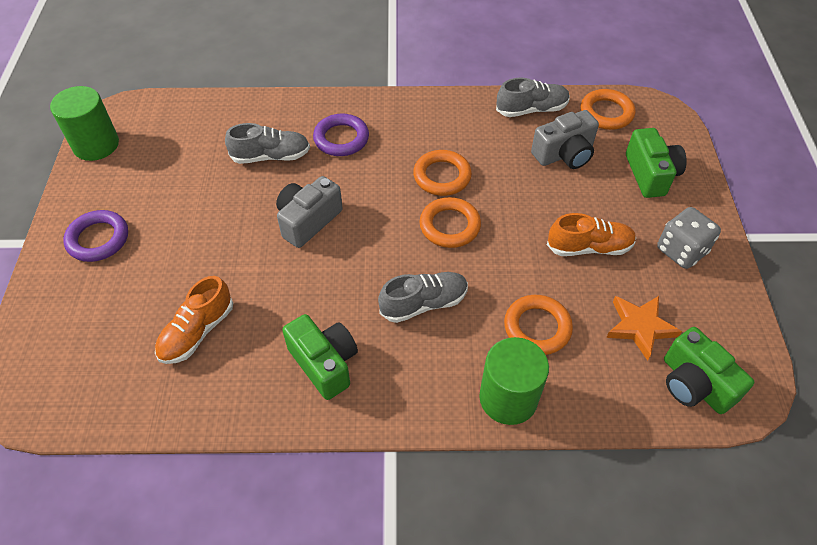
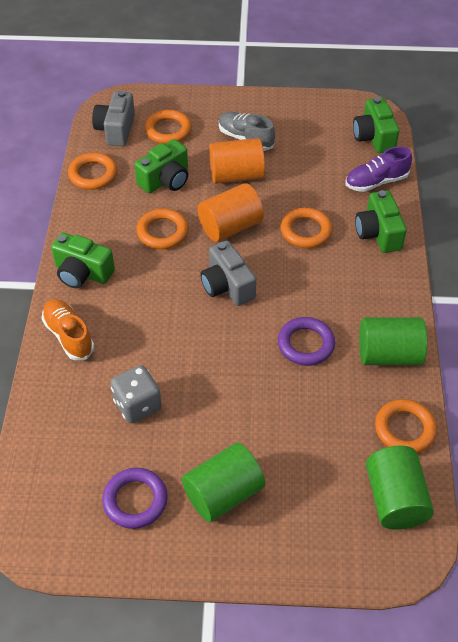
green camera: 3 -> 4
green cylinder: 2 -> 3
grey shoe: 3 -> 1
orange cylinder: 0 -> 2
orange ring: 4 -> 5
orange shoe: 2 -> 1
orange star: 1 -> 0
purple shoe: 0 -> 1

